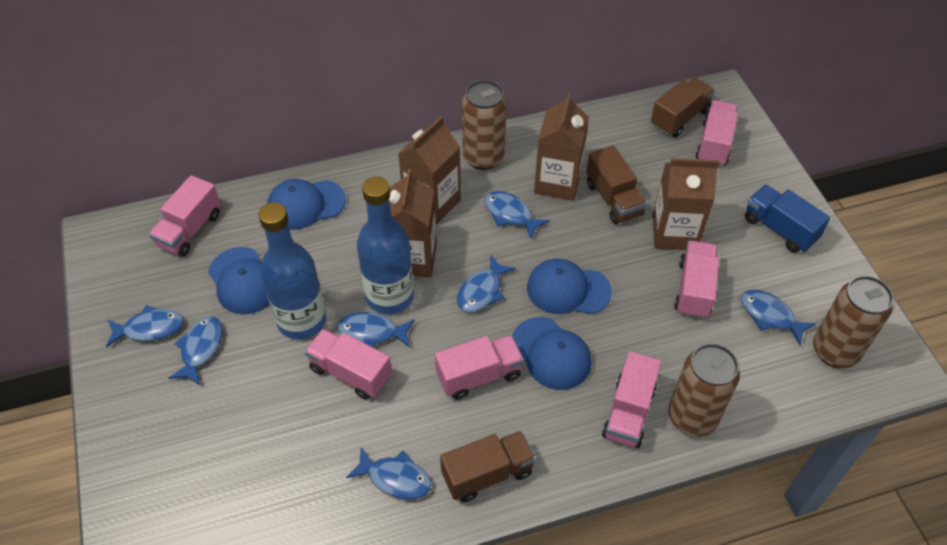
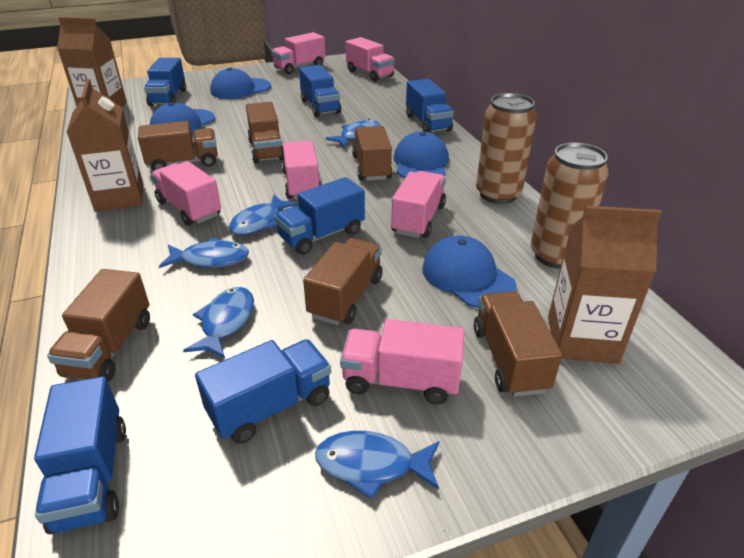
blue bottle: 2 -> 0
blue fish: 7 -> 5
blue truck: 1 -> 6
brown can: 3 -> 2
brown carton: 4 -> 3
brown truck: 3 -> 6

